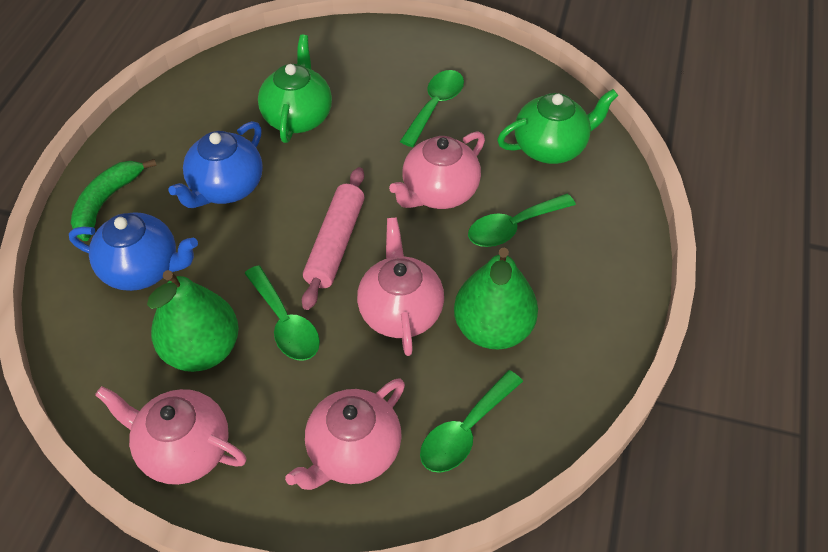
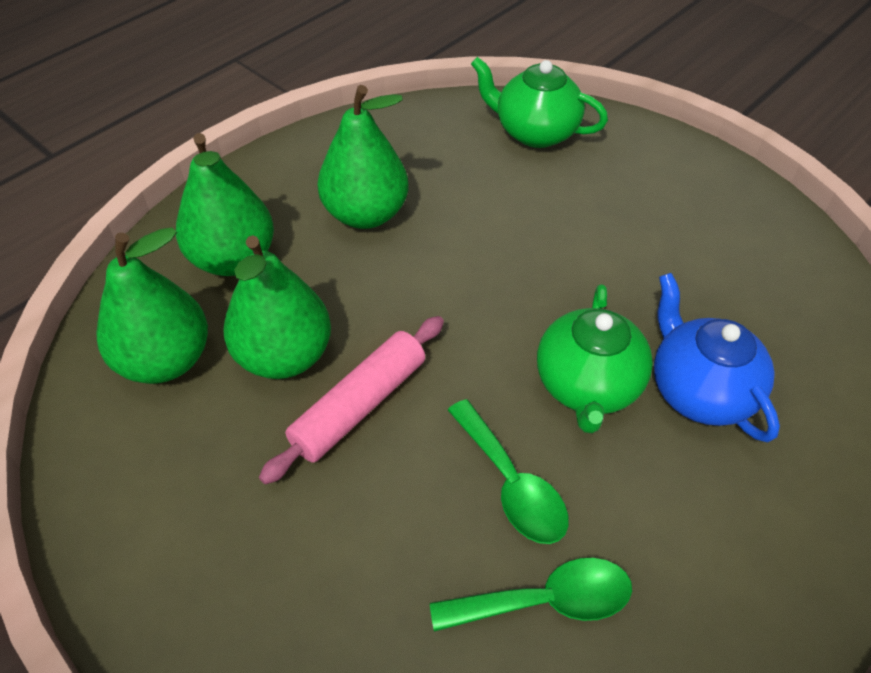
blue teapot: 2 -> 1
green banana: 1 -> 0
green pear: 2 -> 4
green spoon: 4 -> 2
pink teapot: 4 -> 0

